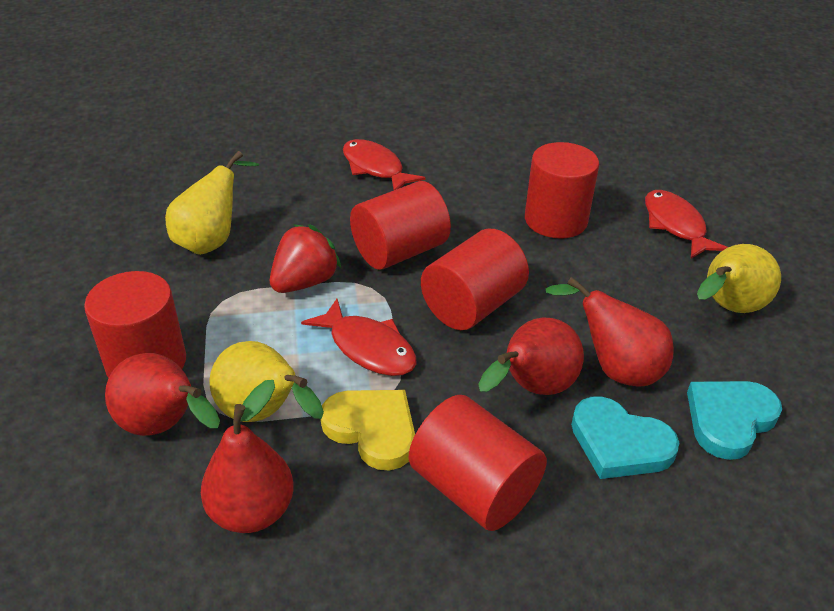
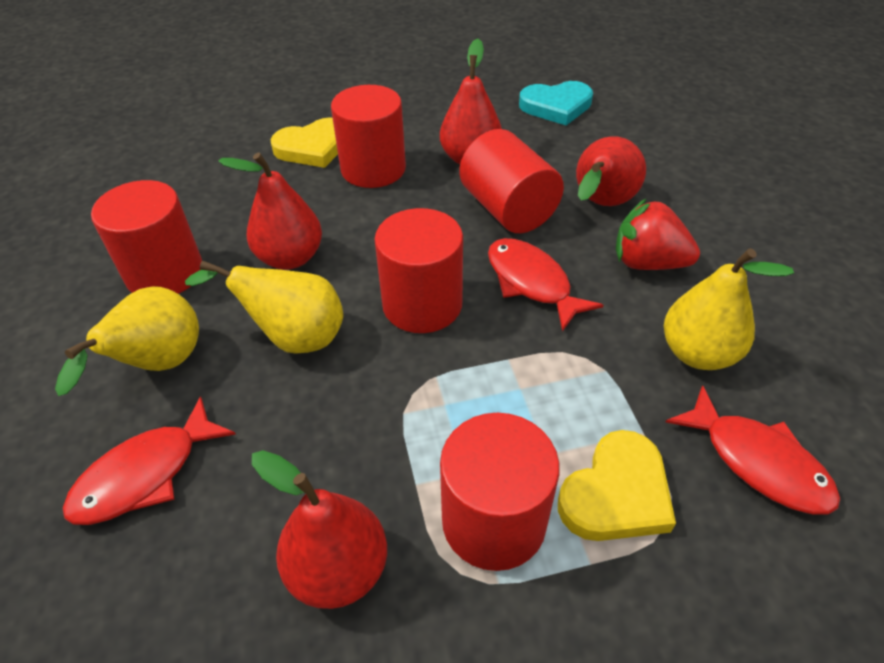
turquoise heart: 2 -> 1
yellow heart: 1 -> 2

